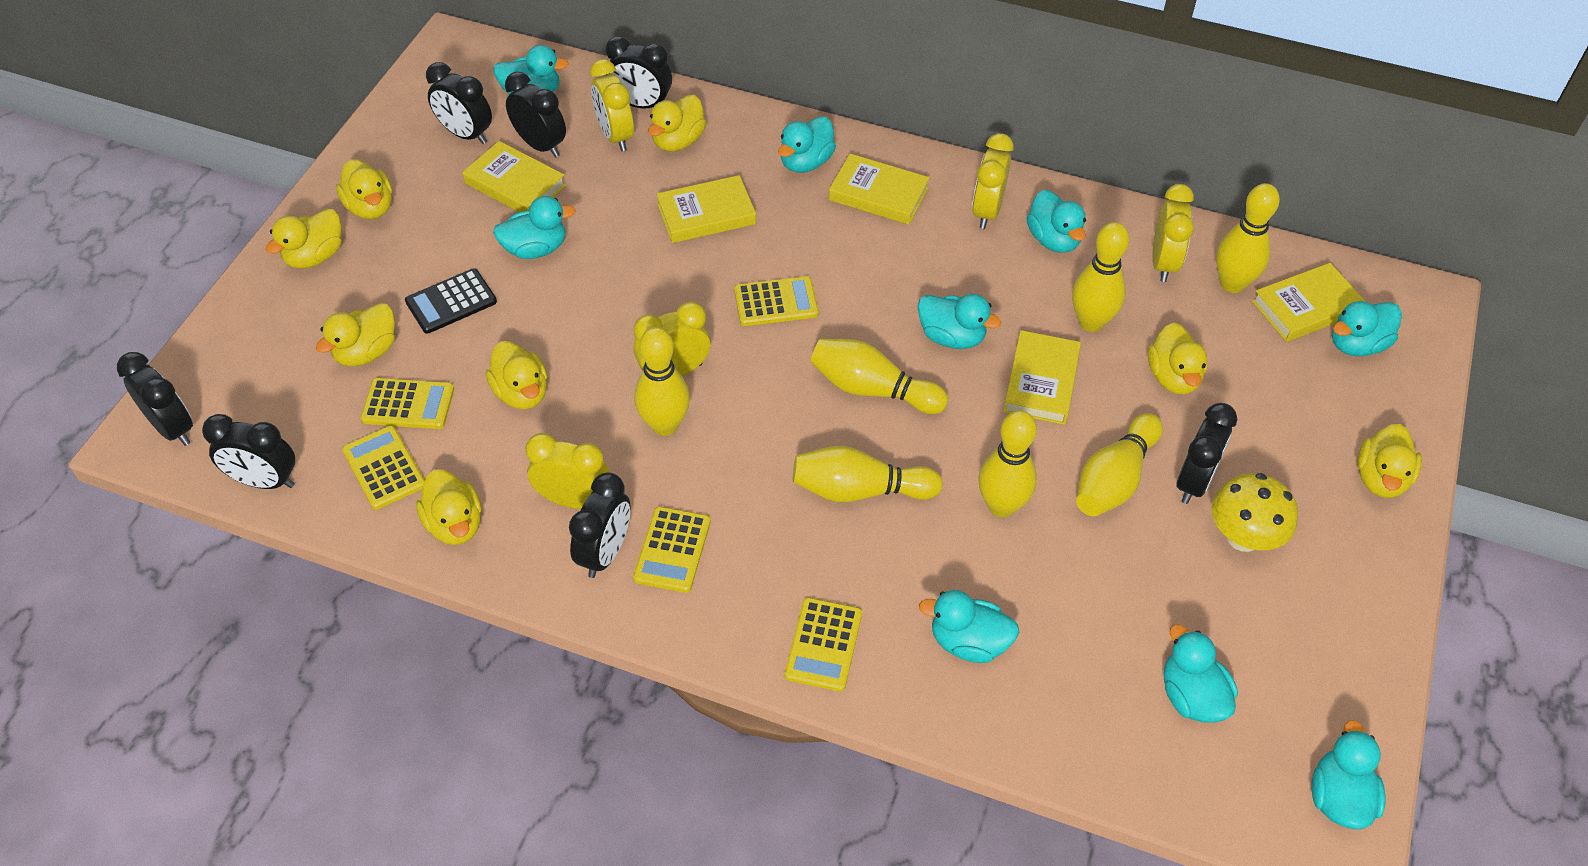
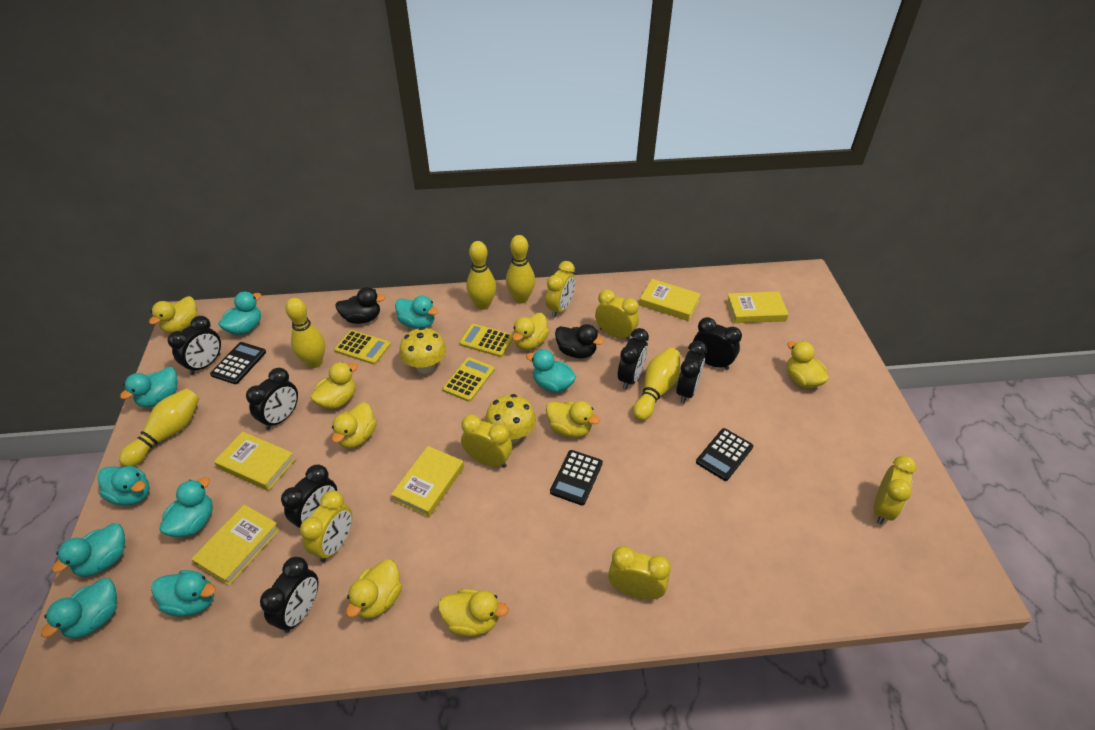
black calculator: 1 -> 3
black duck: 0 -> 2
yellow bowling pin: 7 -> 5
yellow calculator: 5 -> 3
yellow clock: 5 -> 6
yellow mushroom: 1 -> 2

